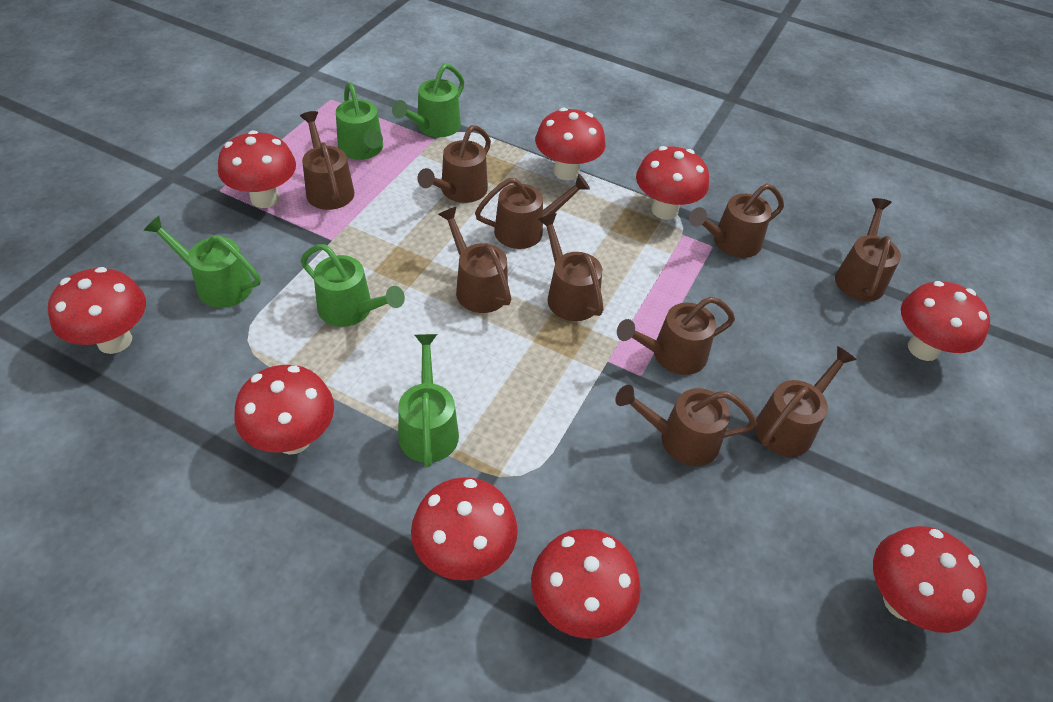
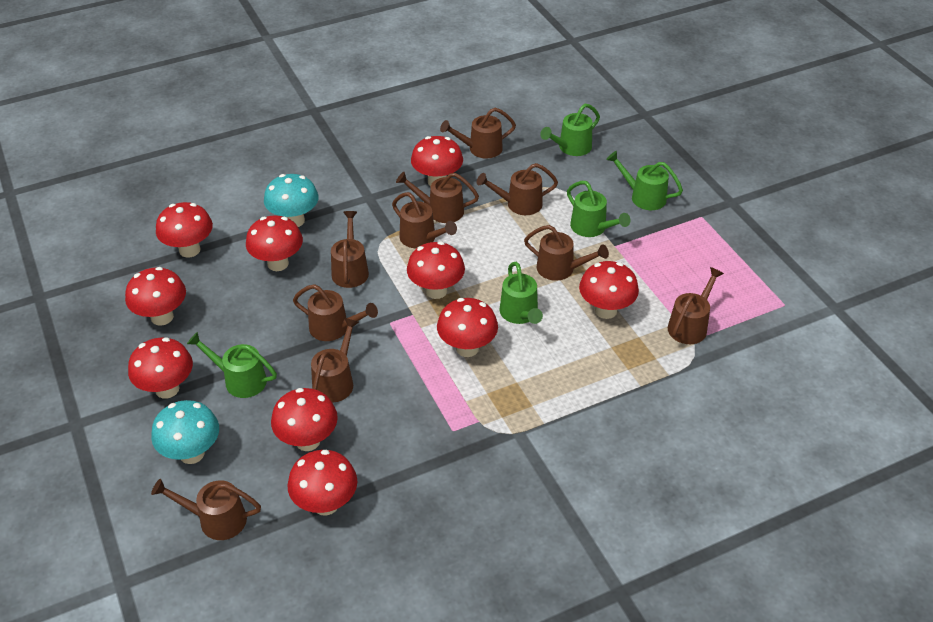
red mushroom: 9 -> 10
turquoise mushroom: 0 -> 2

